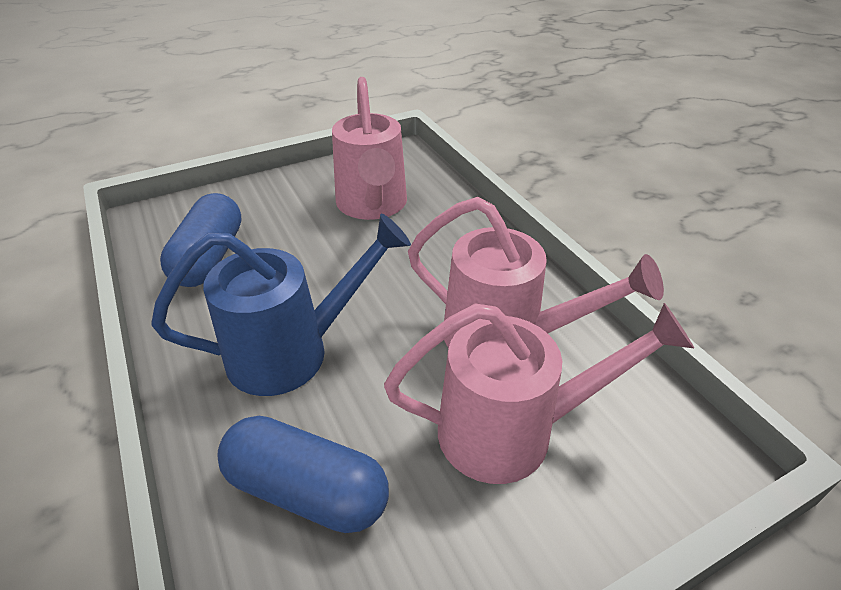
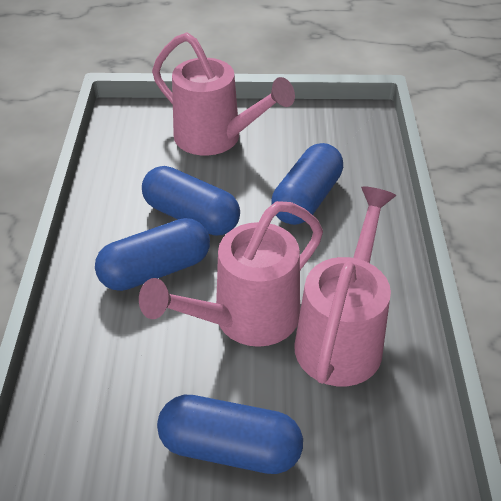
blue capsule: 2 -> 4
blue watering can: 1 -> 0

